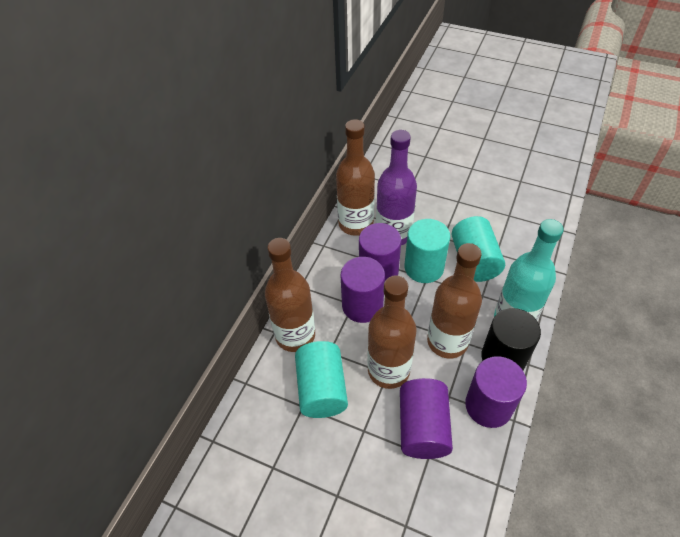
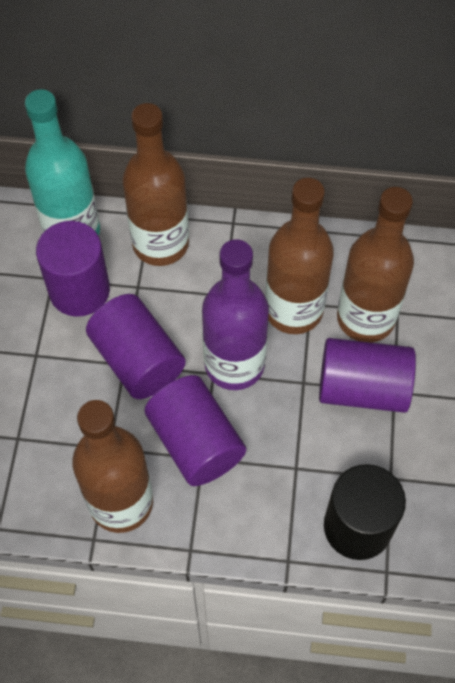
turquoise cylinder: 3 -> 0

